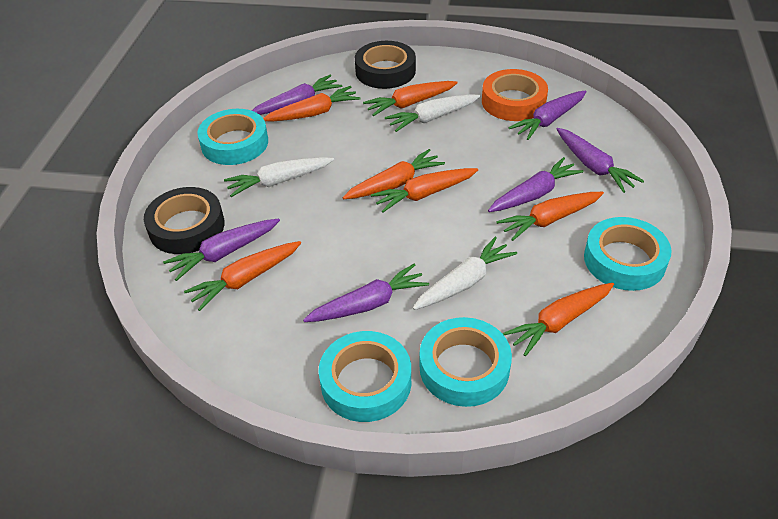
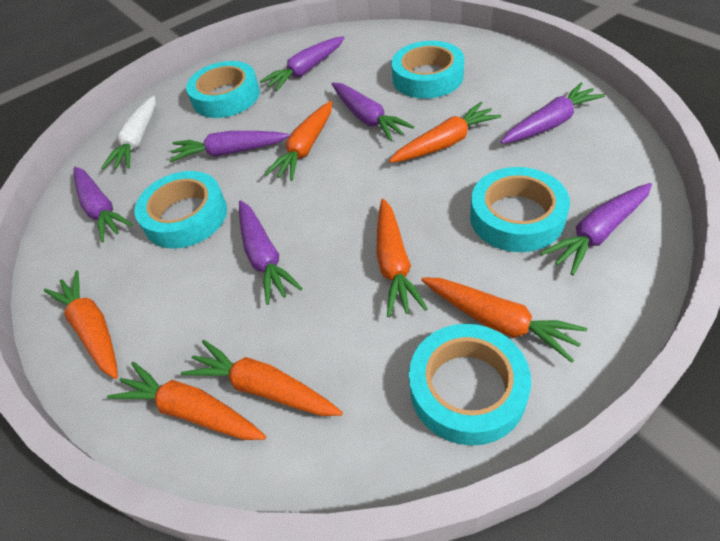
black tape: 2 -> 0
orange tape: 1 -> 0
purple carrot: 6 -> 7
turquoise tape: 4 -> 5
white carrot: 3 -> 1

